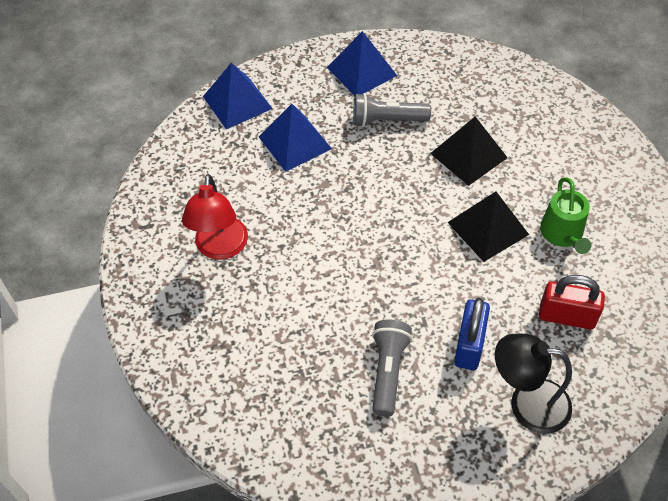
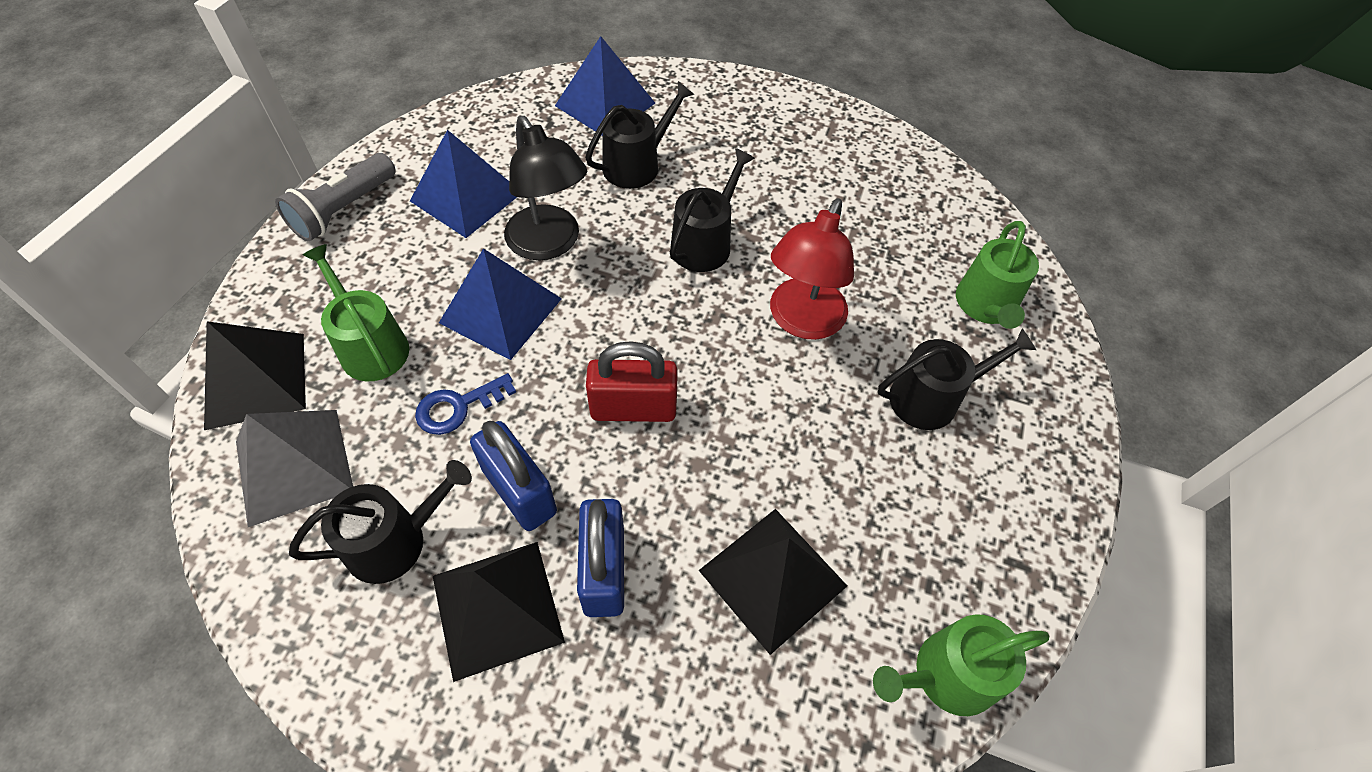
black pyramid: 2 -> 3
black watering can: 0 -> 4
blue key: 0 -> 1
blue padlock: 1 -> 2
green watering can: 1 -> 3
grey flashlight: 2 -> 1
grey pyramid: 0 -> 1

